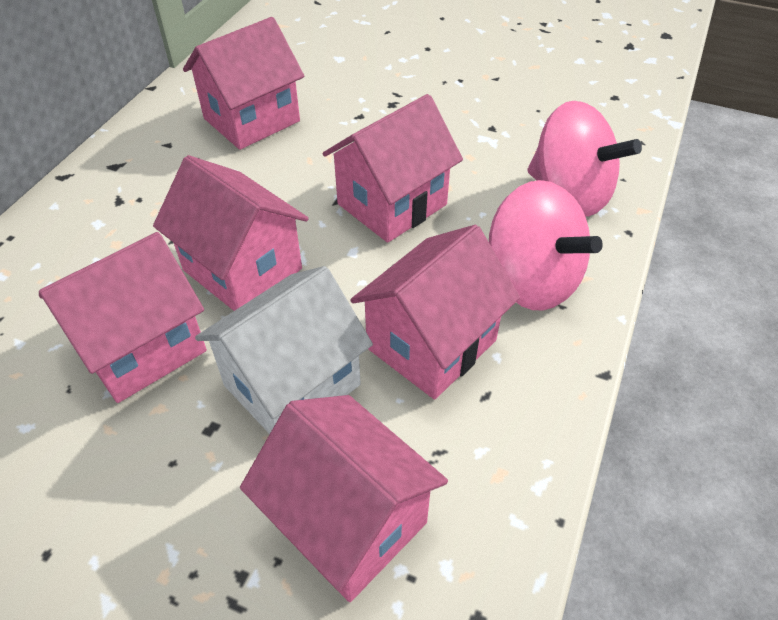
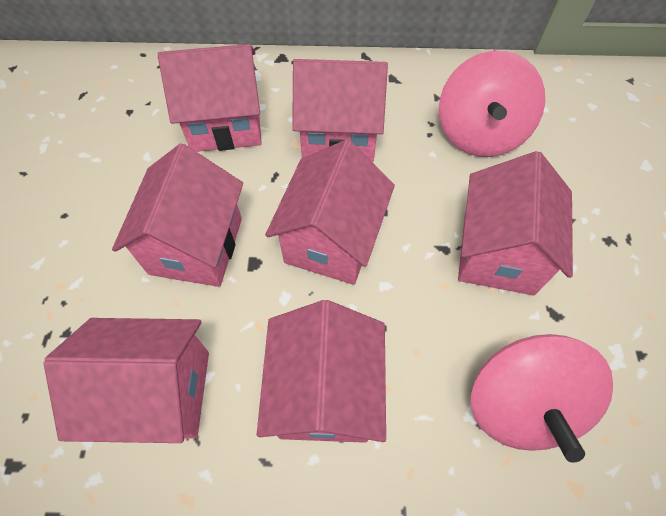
pink house: 6 -> 7
white house: 1 -> 0

